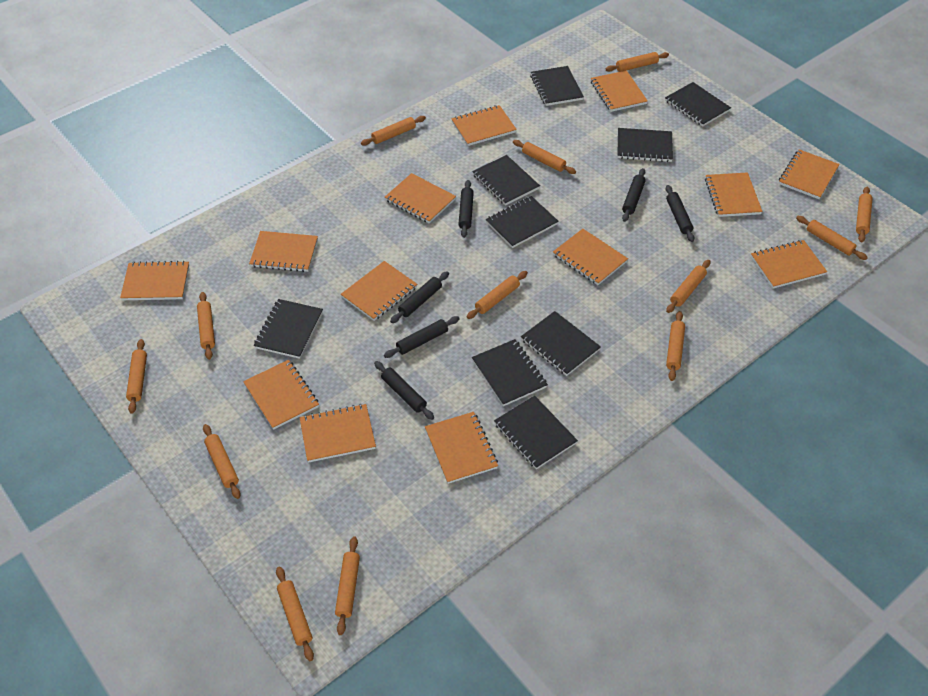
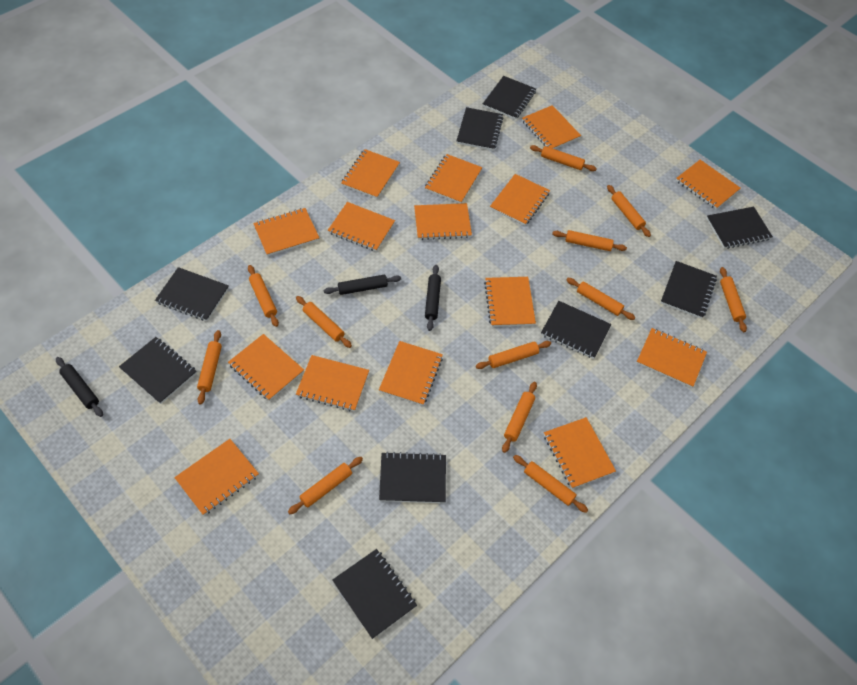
black rolling pin: 6 -> 3
orange notebook: 13 -> 15
orange rolling pin: 13 -> 12

